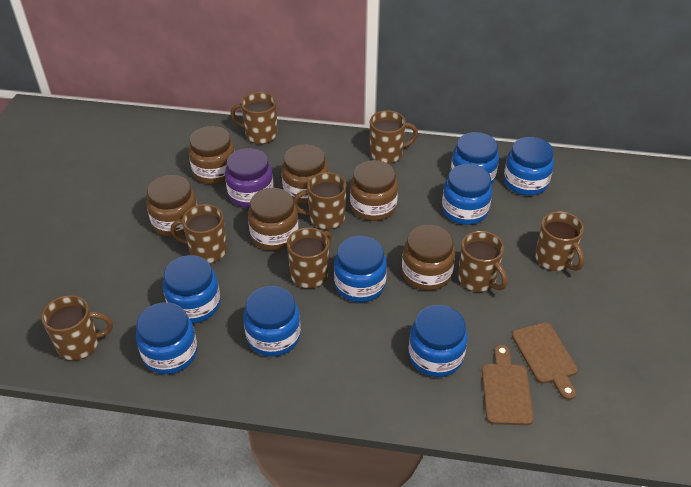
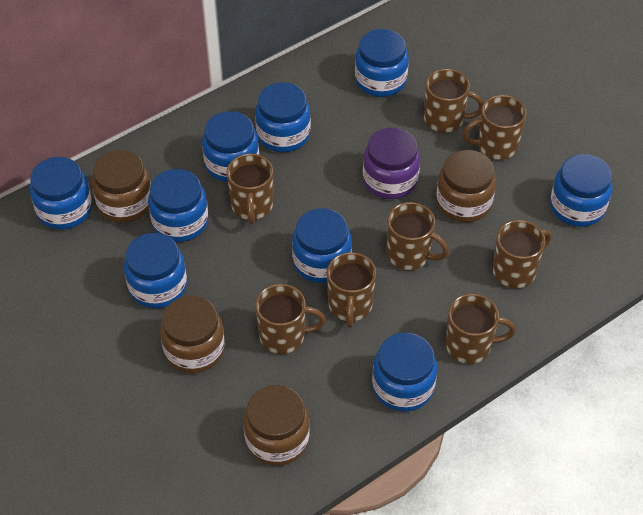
blue jar: 8 -> 9
brown cutting board: 2 -> 0
brown jar: 6 -> 4

